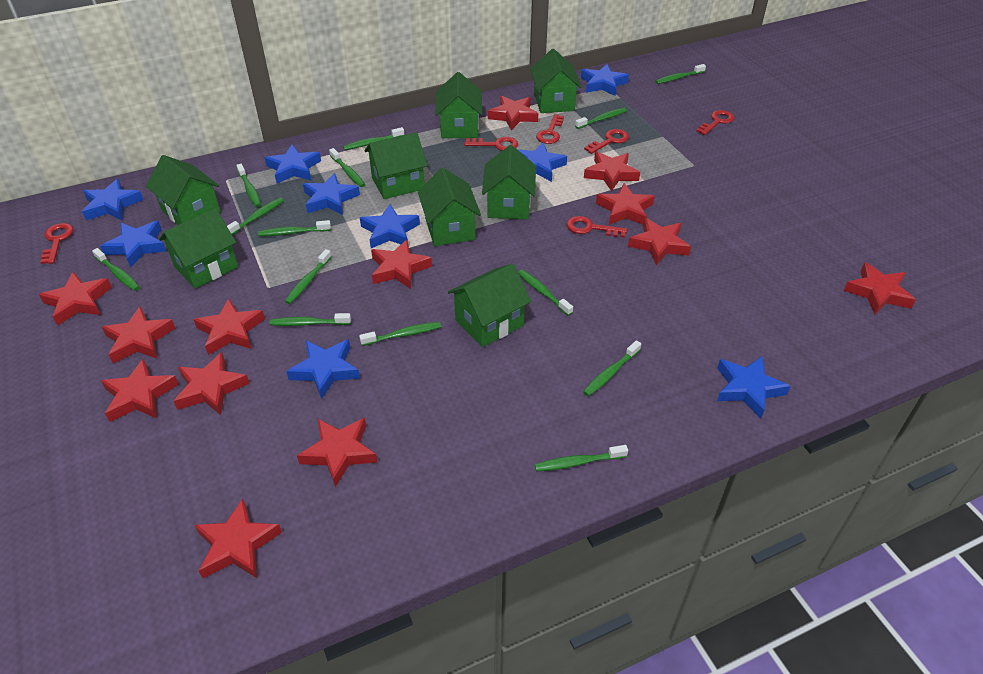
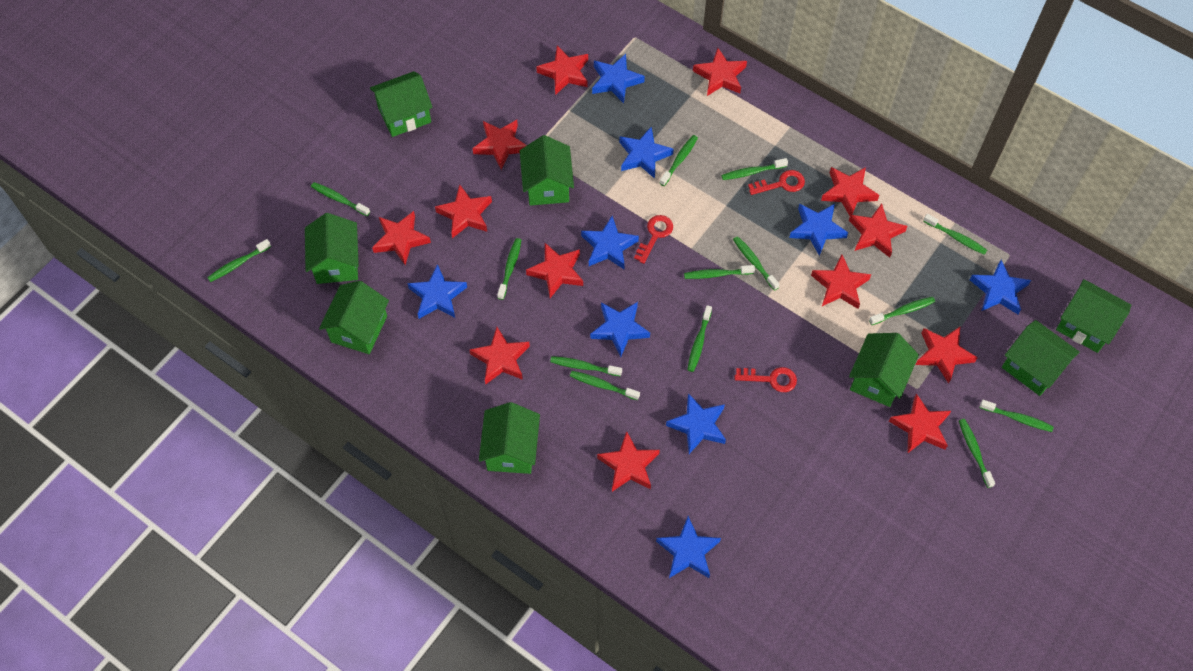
red key: 6 -> 3

